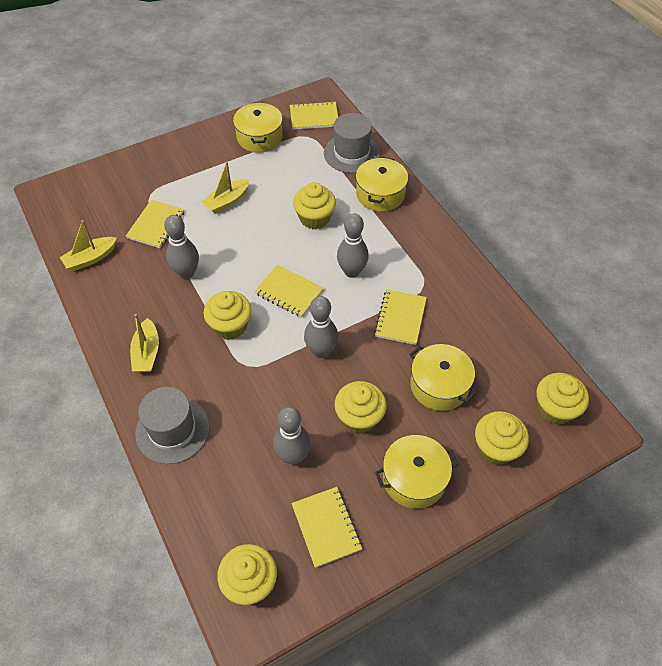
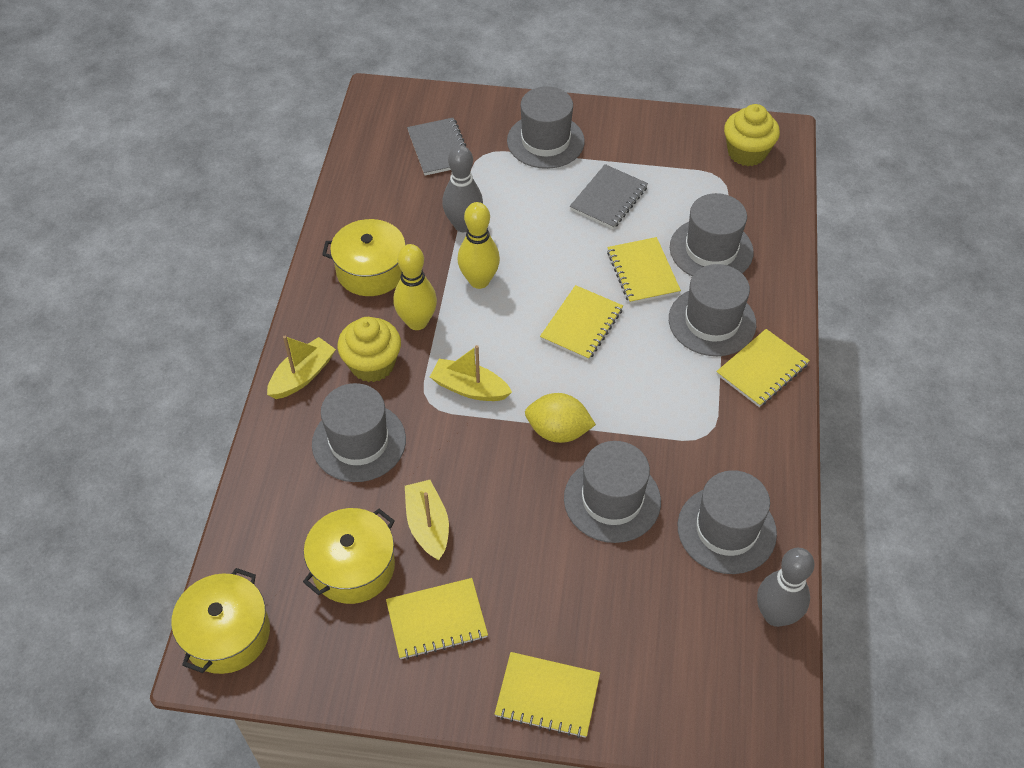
grey bowling pin: 4 -> 2
grey hat: 2 -> 6
grey notebook: 0 -> 2
yellow bowling pin: 0 -> 2
yellow cupcake: 6 -> 2
yellow lemon: 0 -> 1
yellow pot: 4 -> 3

